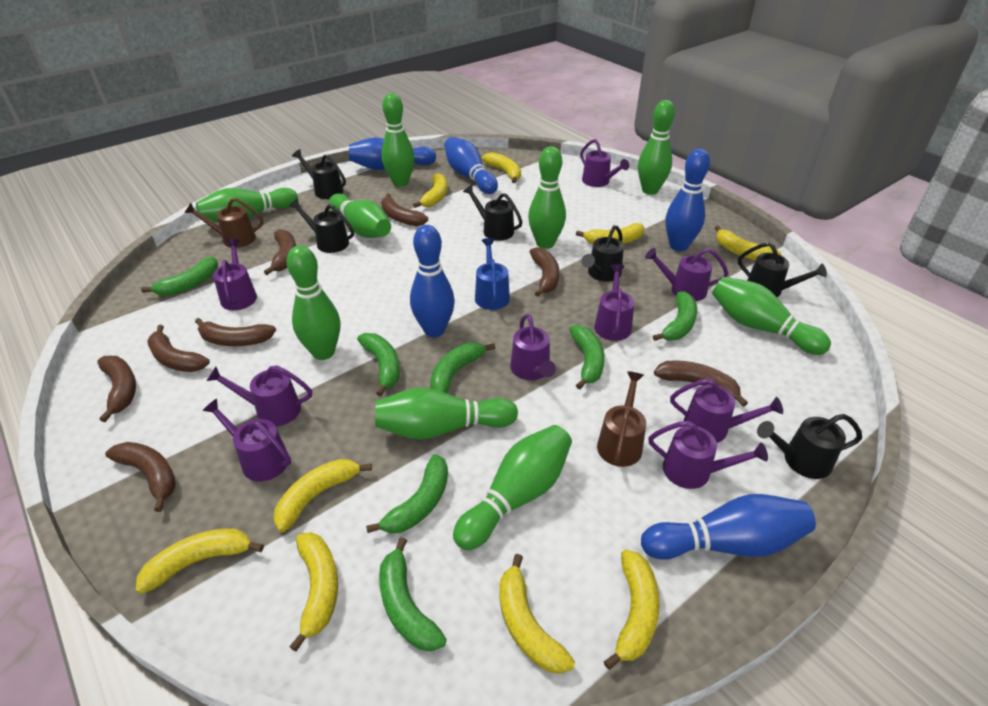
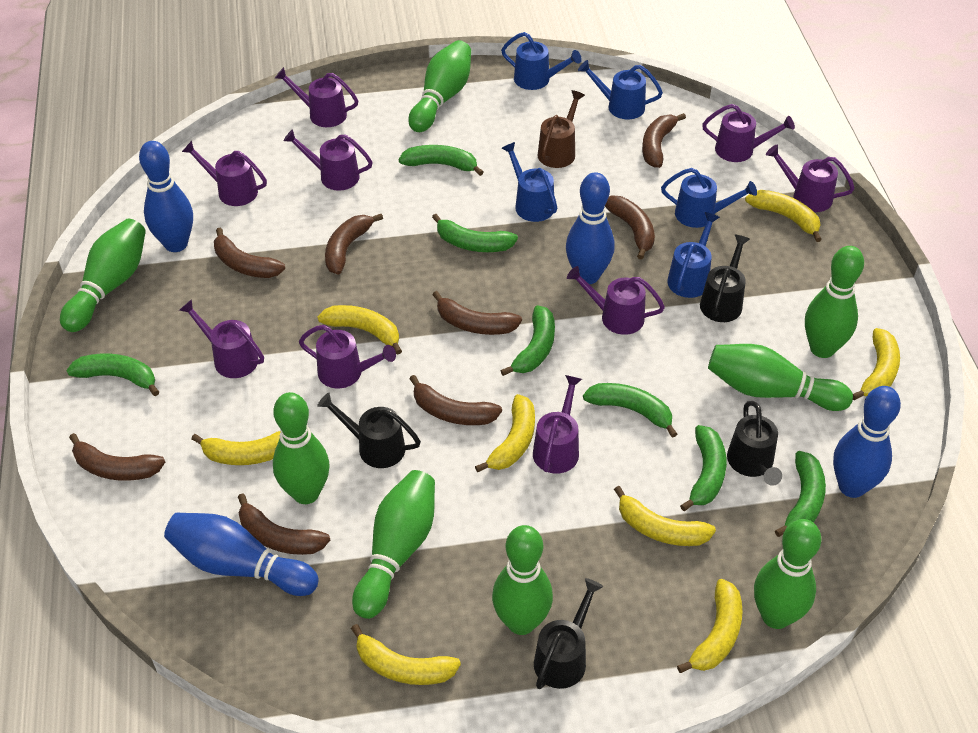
black watering can: 6 -> 4
blue bowling pin: 5 -> 4
blue watering can: 1 -> 5
brown watering can: 2 -> 1
green bowling pin: 9 -> 8
yellow banana: 9 -> 8

